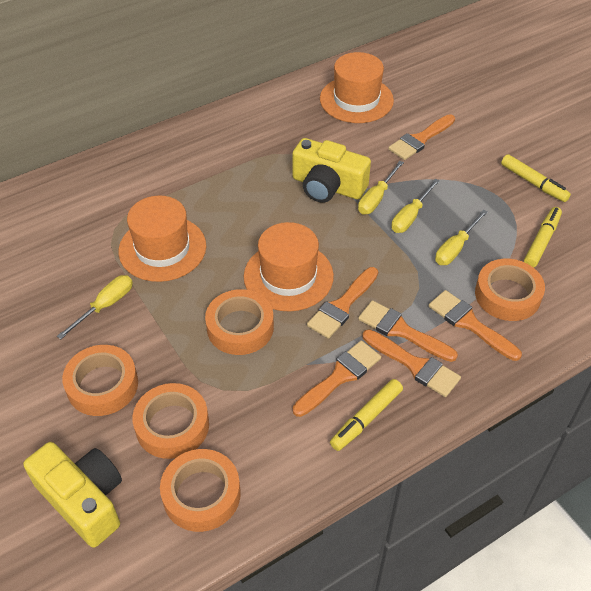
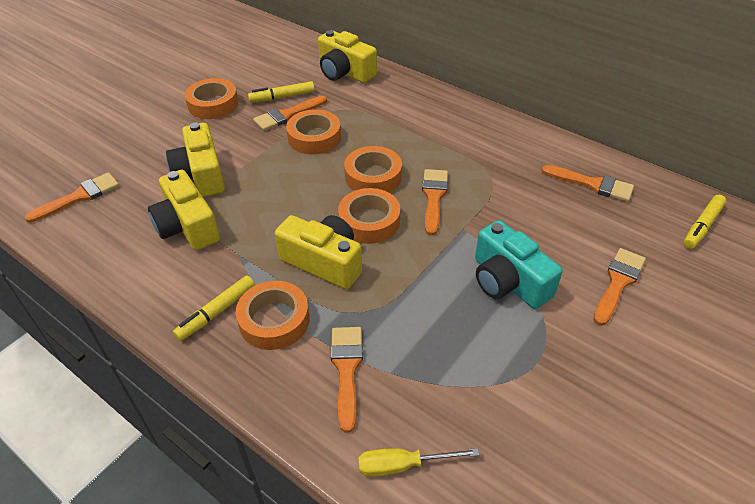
orange hat: 3 -> 0
turquoise camera: 0 -> 1
yellow camera: 2 -> 4
yellow screwdriver: 4 -> 1

